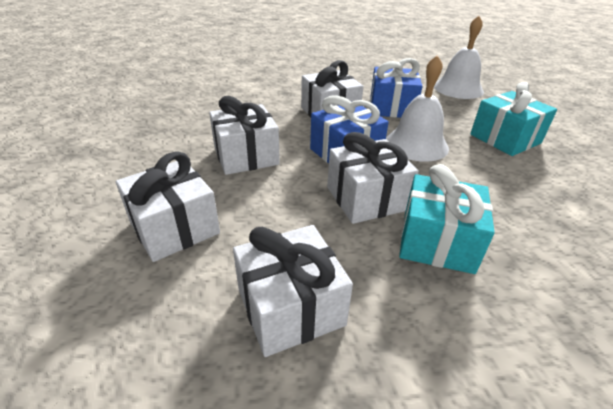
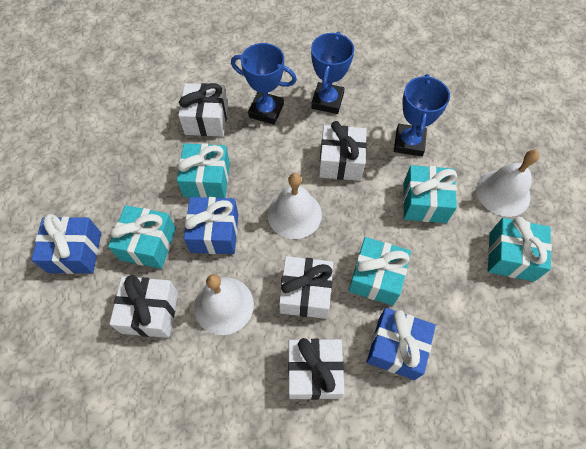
blue gift: 2 -> 3
blue trophy: 0 -> 3
turquoise gift: 2 -> 5
white bell: 2 -> 3

